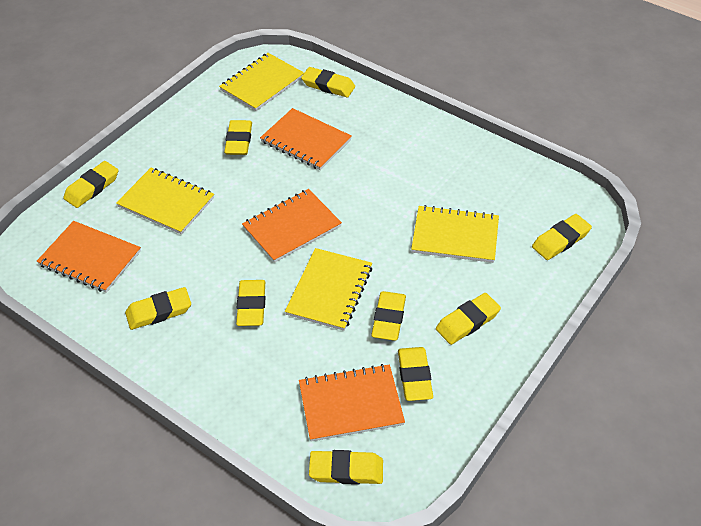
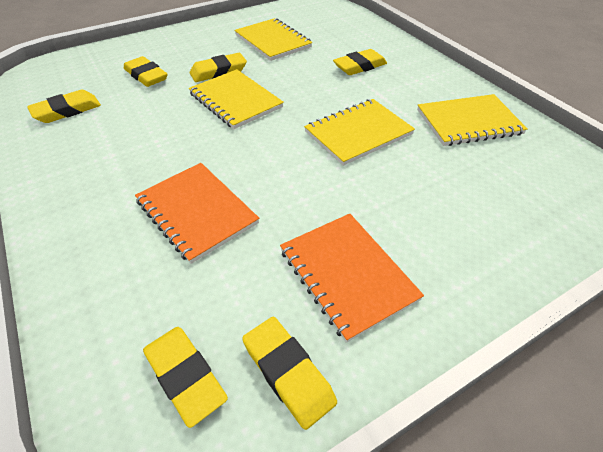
orange notebook: 4 -> 2
yellow eraser: 10 -> 6

